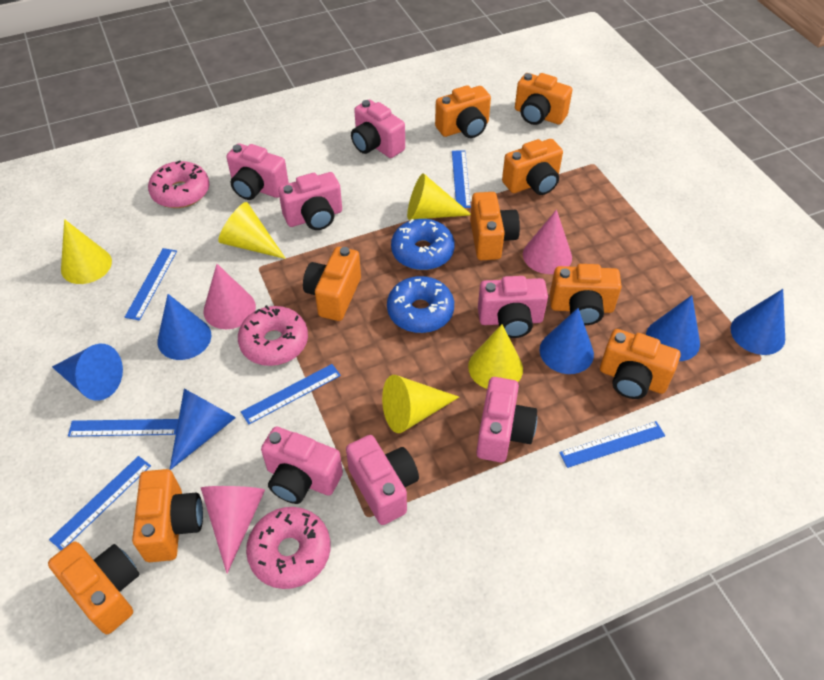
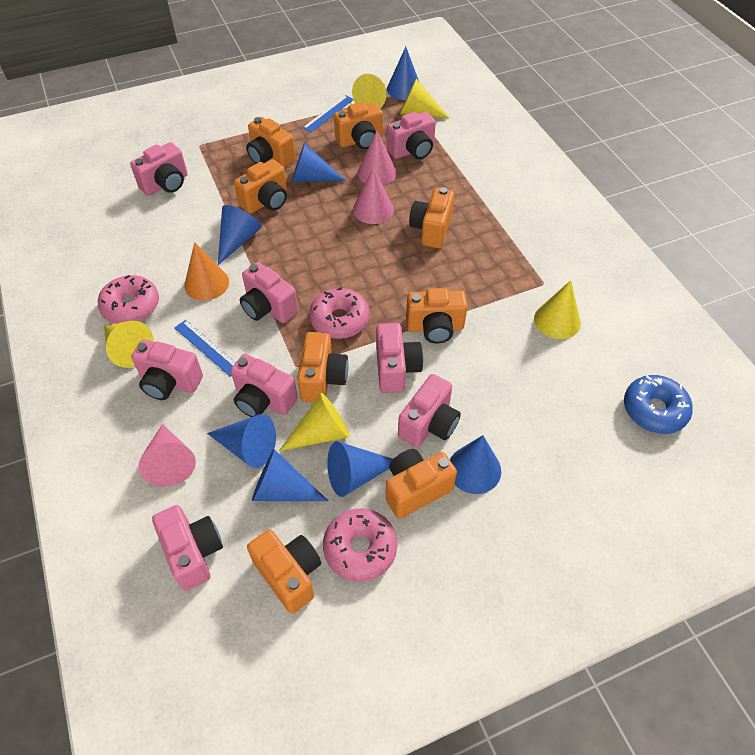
blue cone: 6 -> 7
blue donut: 2 -> 1
blue ruler: 6 -> 2
orange camera: 9 -> 8
orange cone: 0 -> 1
pink camera: 7 -> 8

